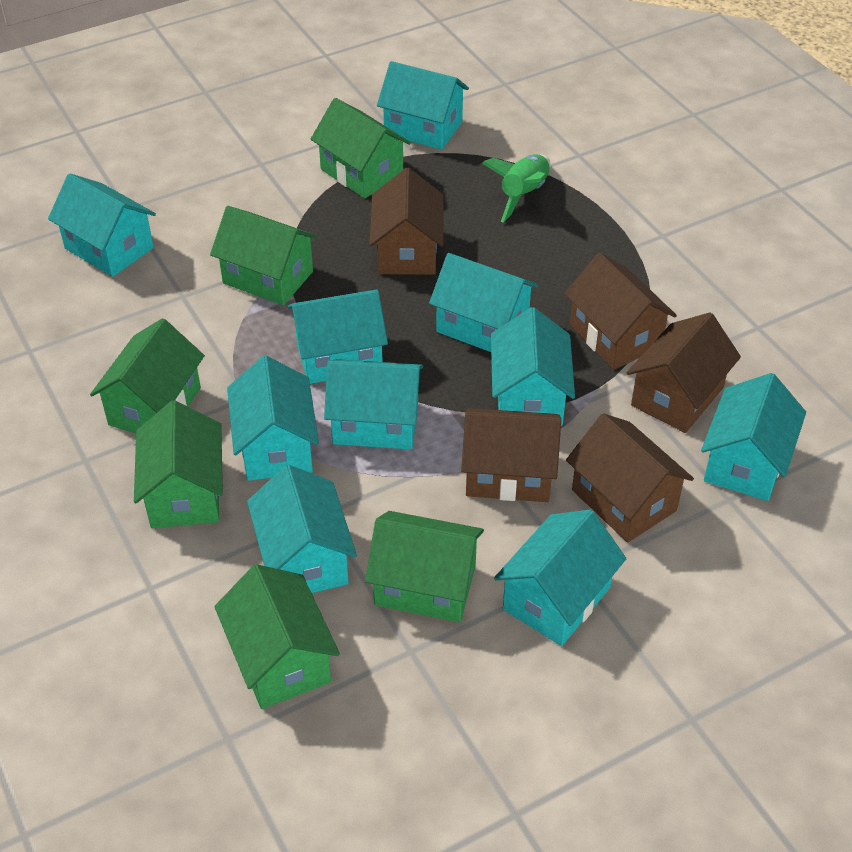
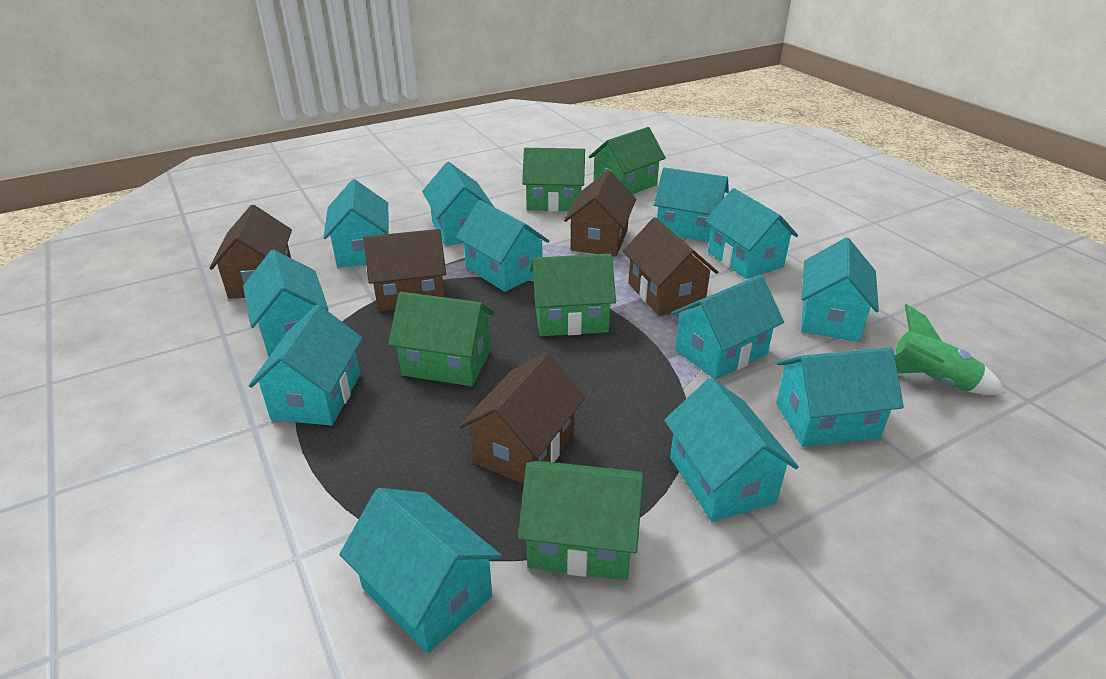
green house: 6 -> 5
turquoise house: 10 -> 12

